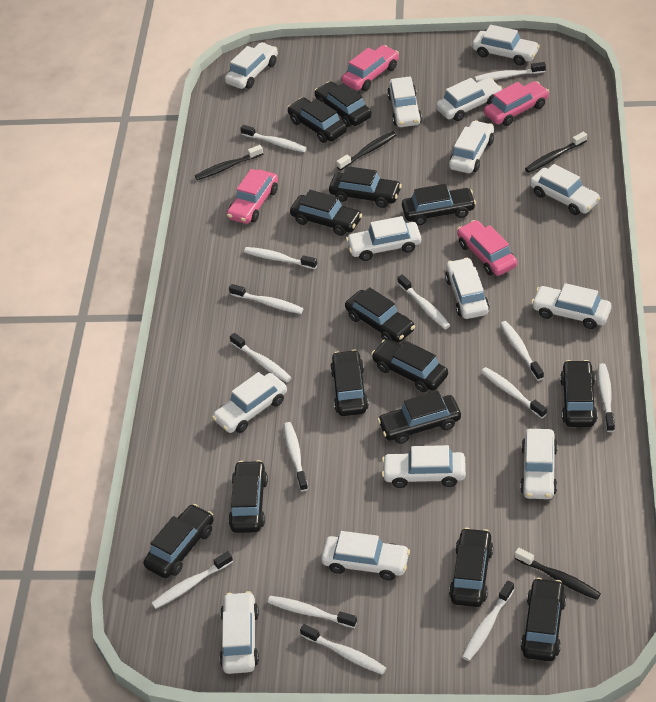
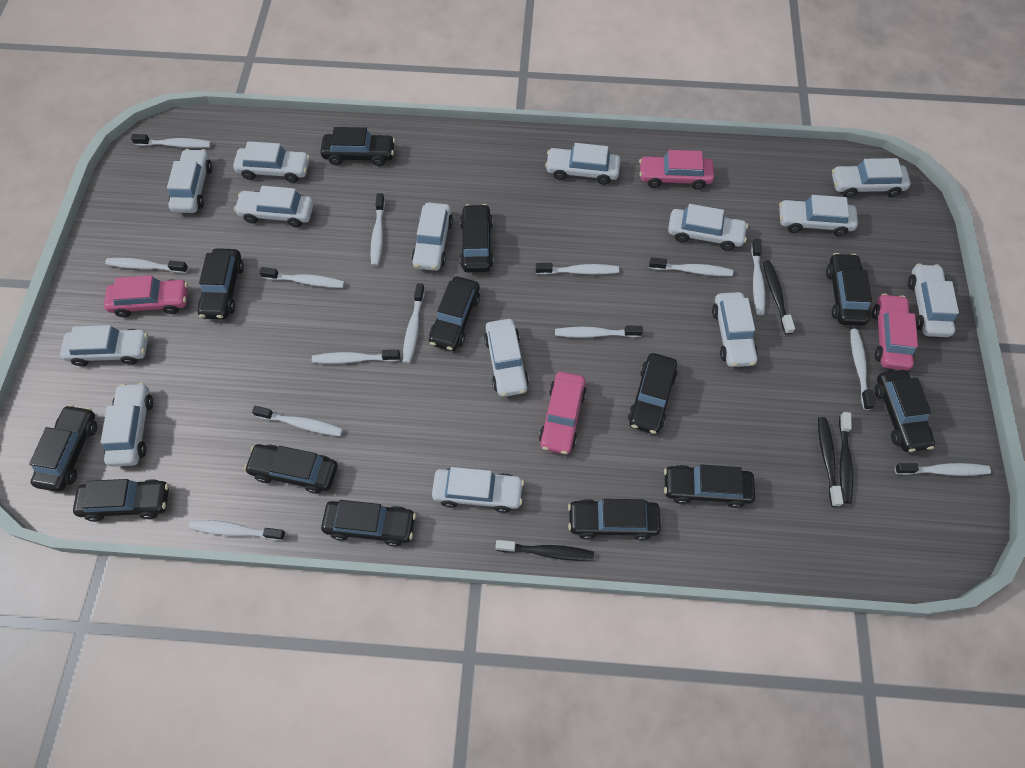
black car: 14 -> 13

